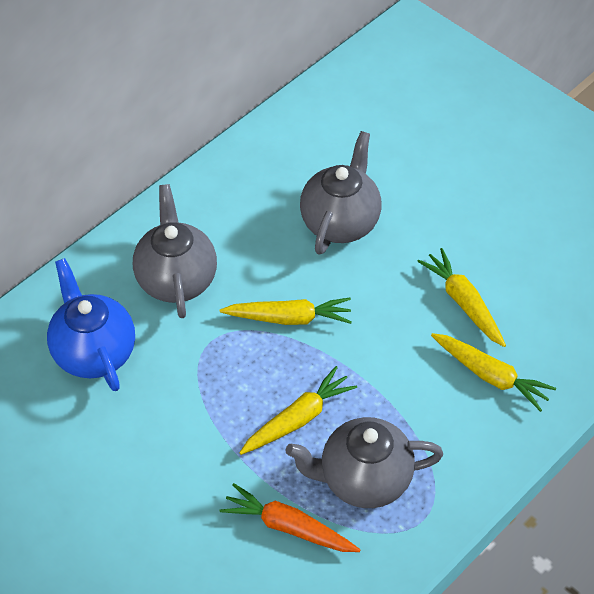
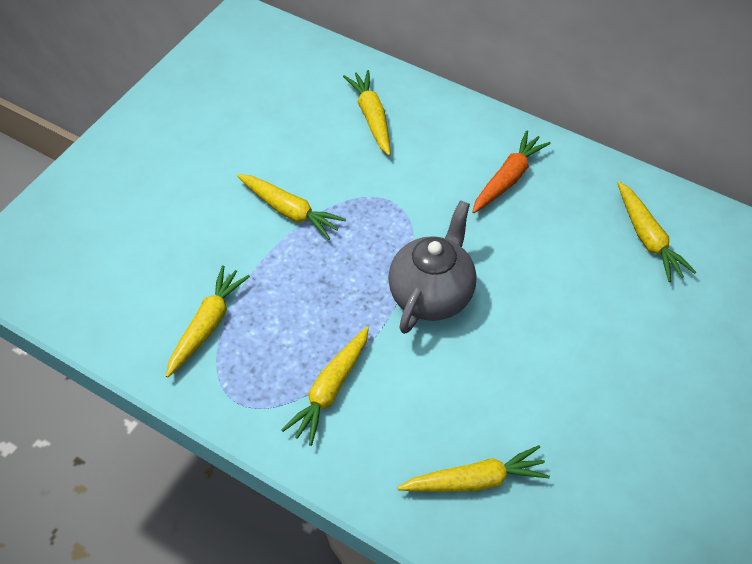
blue teapot: 1 -> 0
grey teapot: 3 -> 1
yellow carrot: 4 -> 6

